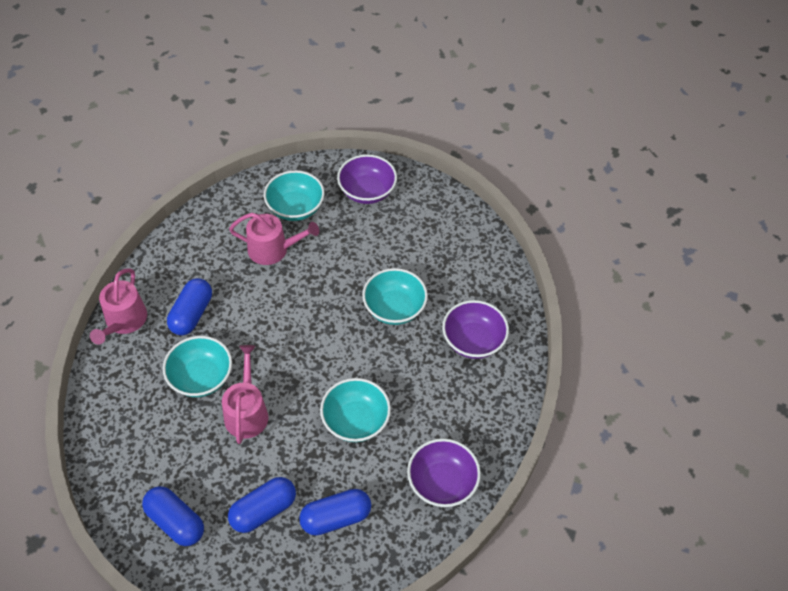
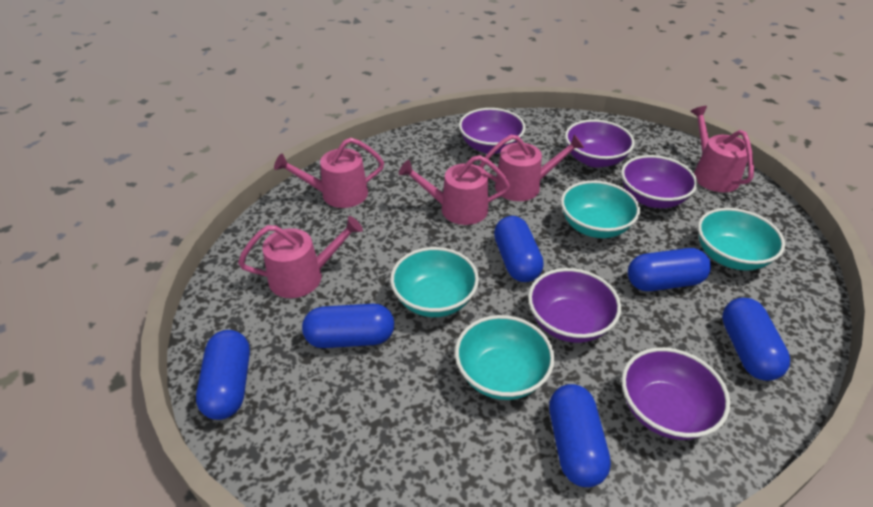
blue capsule: 4 -> 6
pink watering can: 3 -> 5
purple bowl: 3 -> 5

